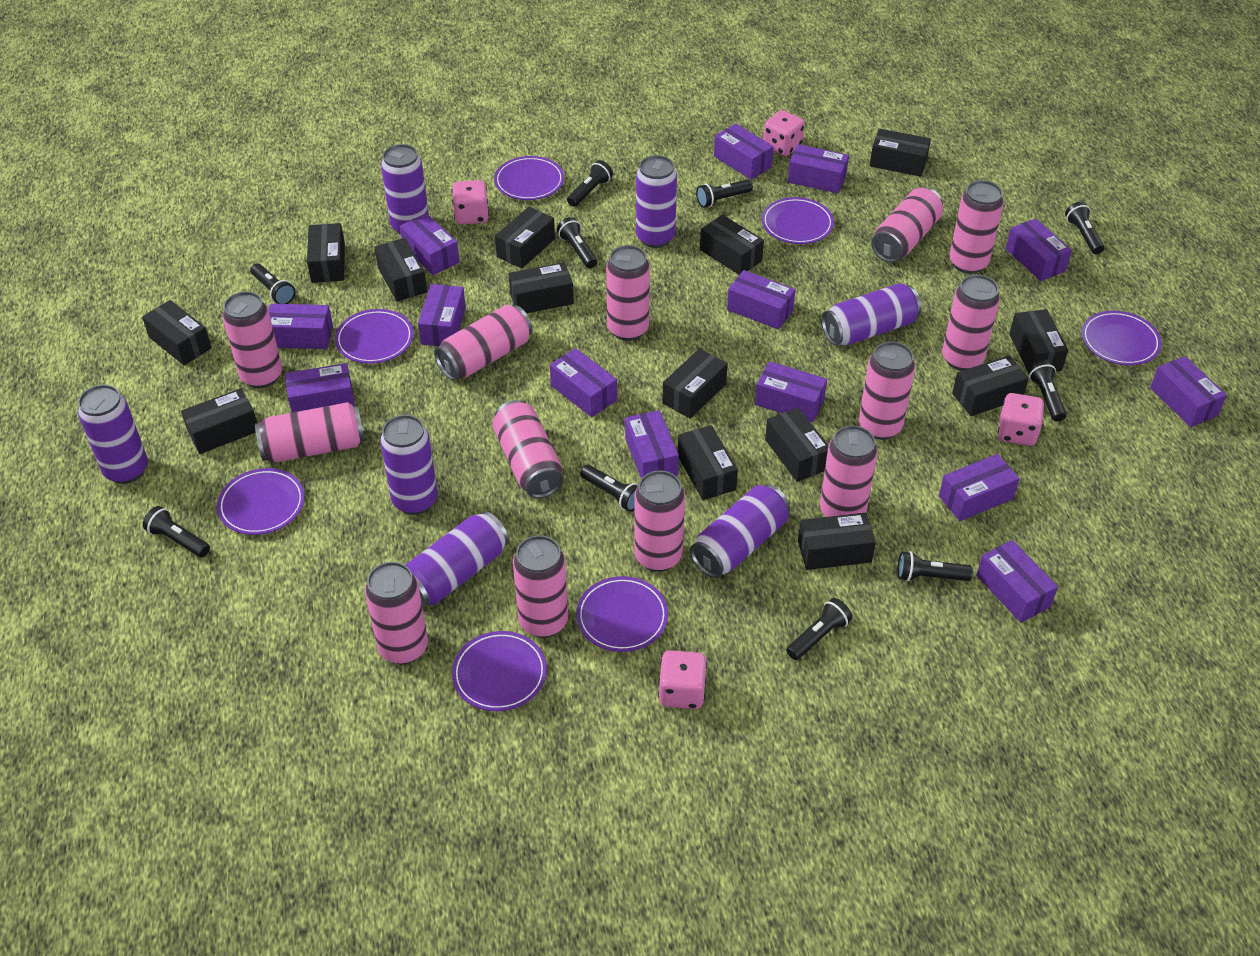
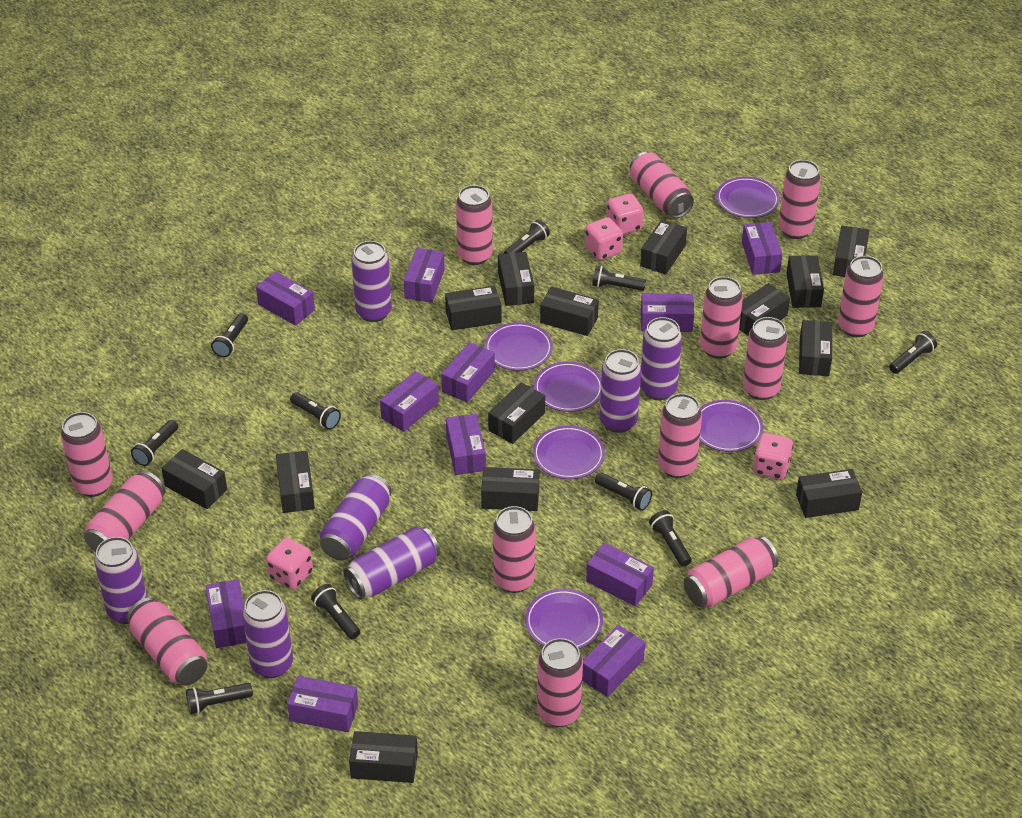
purple box: 14 -> 11
purple plate: 7 -> 6

